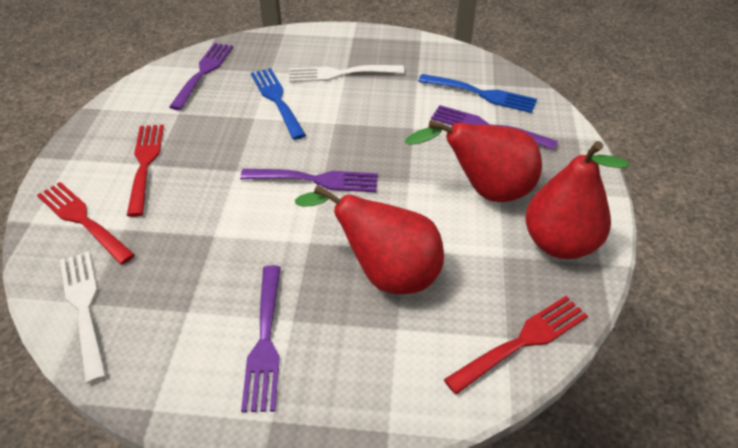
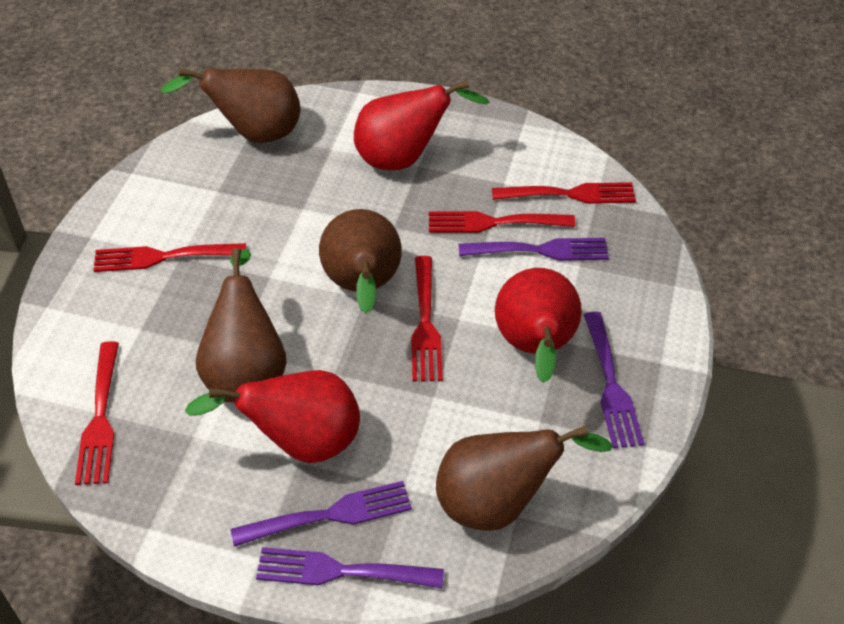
blue fork: 2 -> 0
brown pear: 0 -> 4
red fork: 3 -> 5
white fork: 2 -> 0

